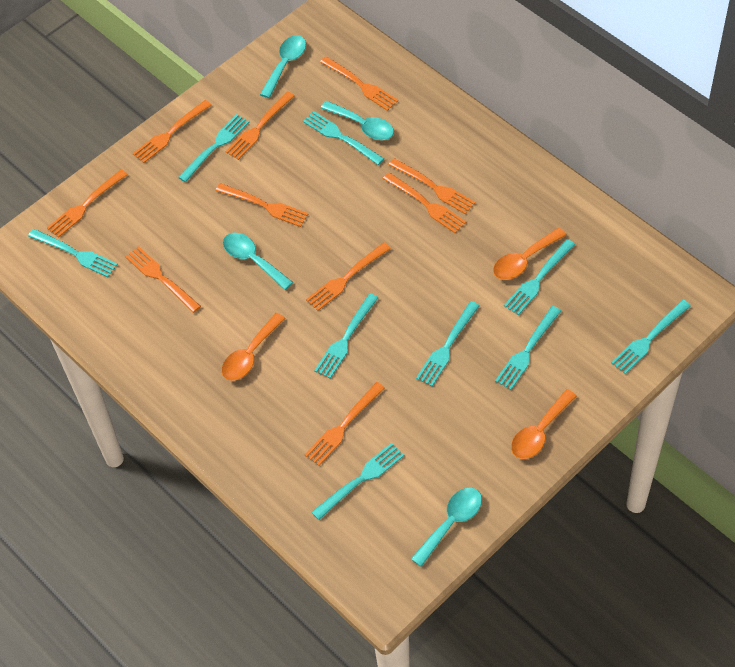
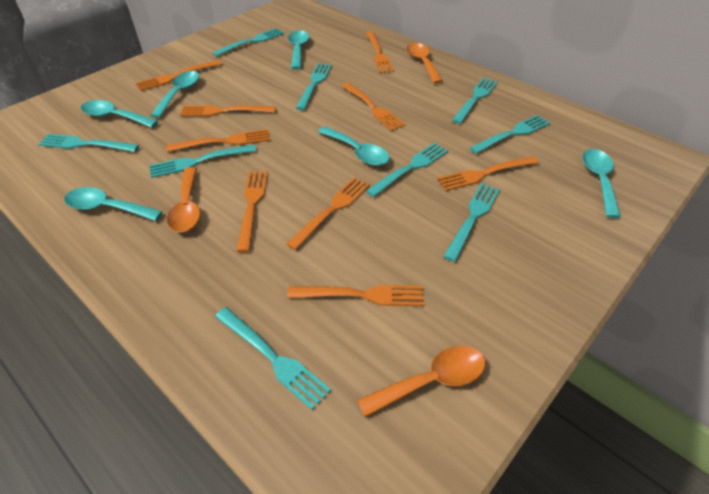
orange fork: 10 -> 9
turquoise spoon: 4 -> 6

